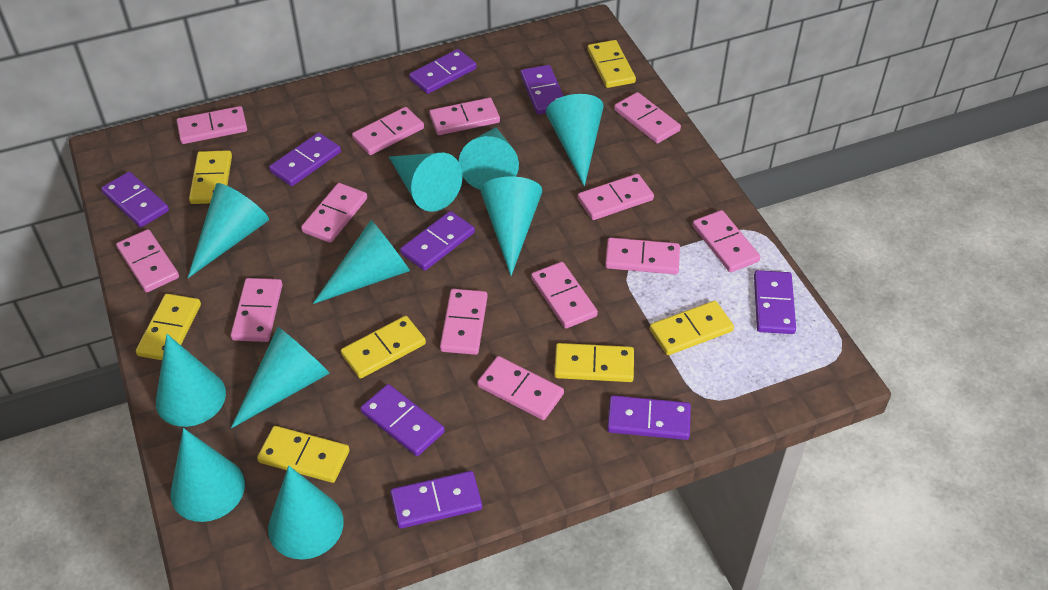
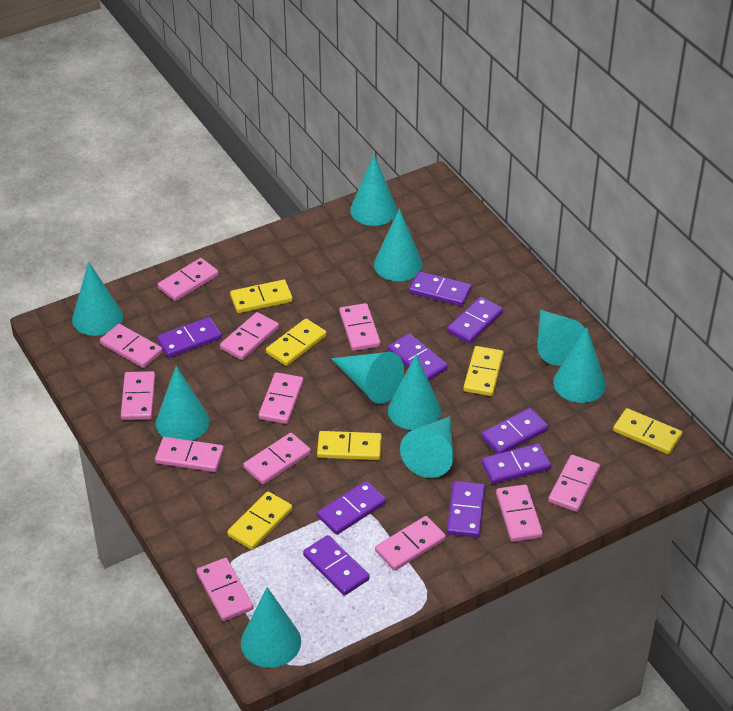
pink domino: 13 -> 12
yellow domino: 7 -> 6

